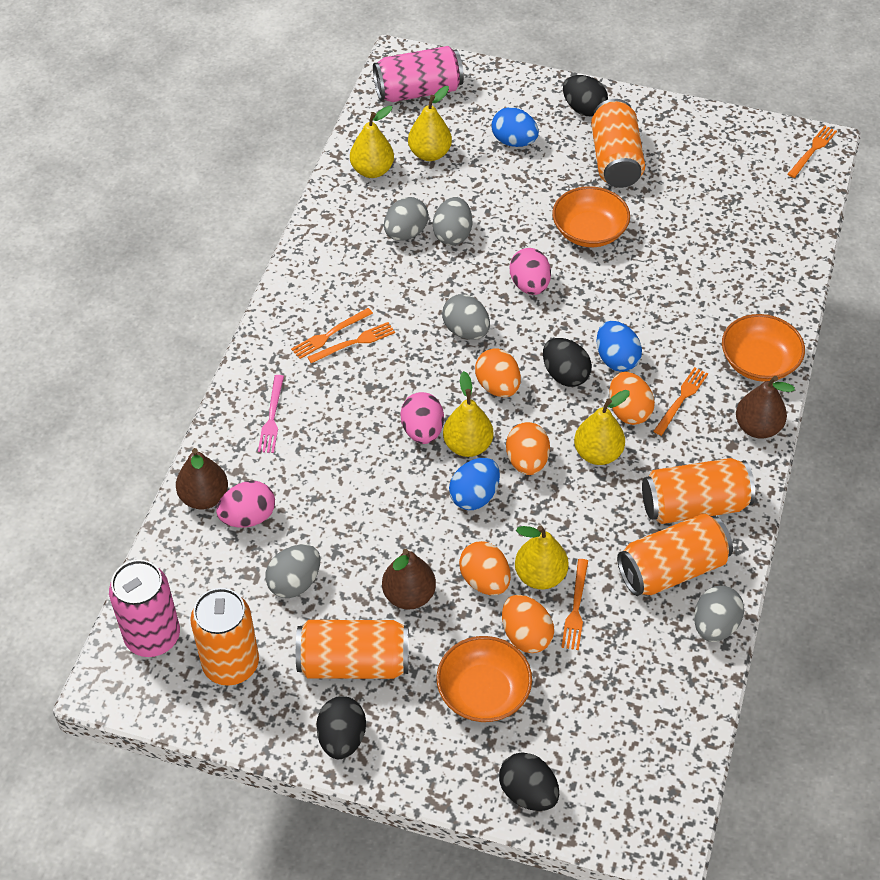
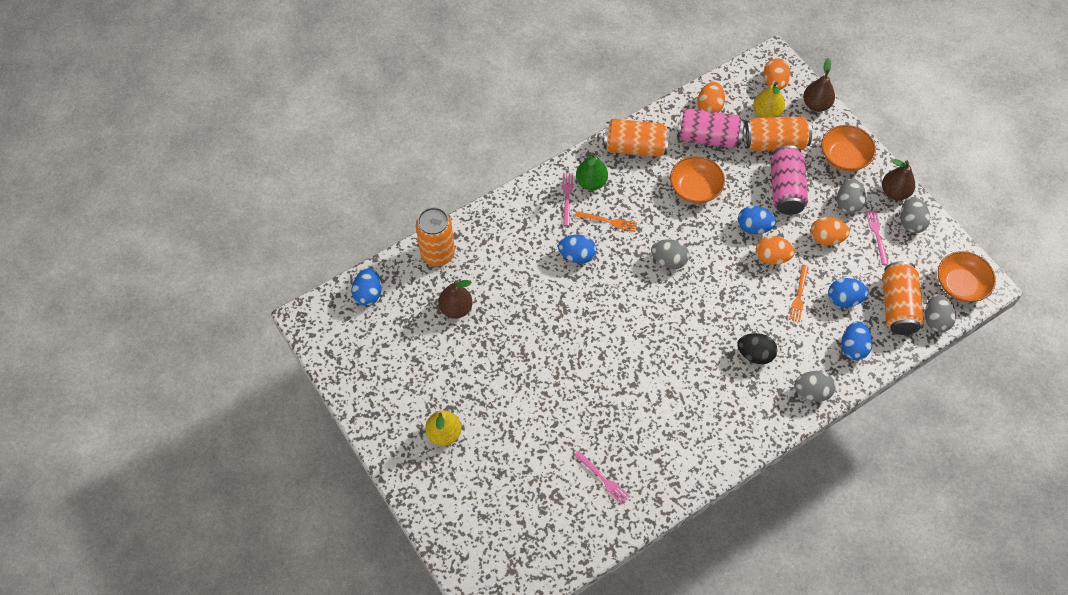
black egg: 4 -> 1
blue egg: 3 -> 5
green pear: 0 -> 1
orange can: 5 -> 4
orange egg: 5 -> 4
orange fork: 5 -> 2
pink egg: 3 -> 0
pink fork: 1 -> 3
yellow pear: 5 -> 2

